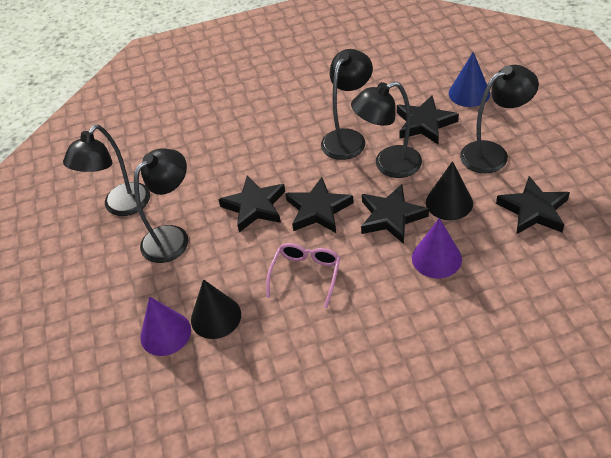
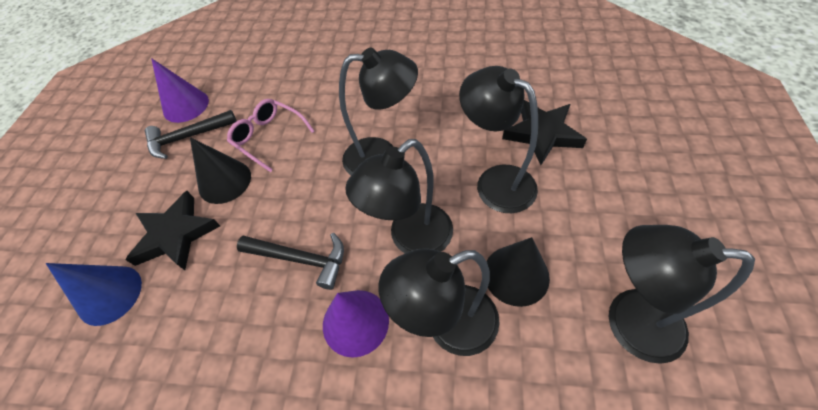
black hammer: 0 -> 2
black star: 5 -> 2

